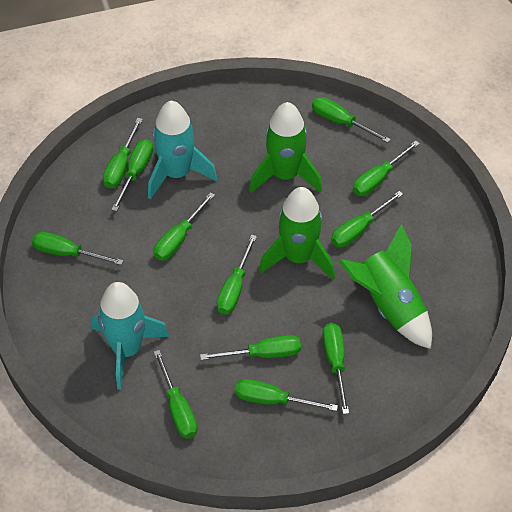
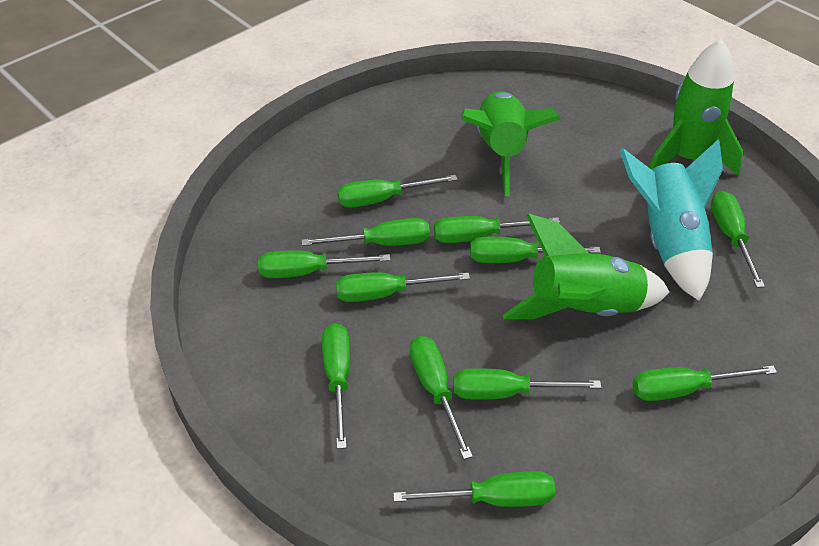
turquoise rocket: 2 -> 1

